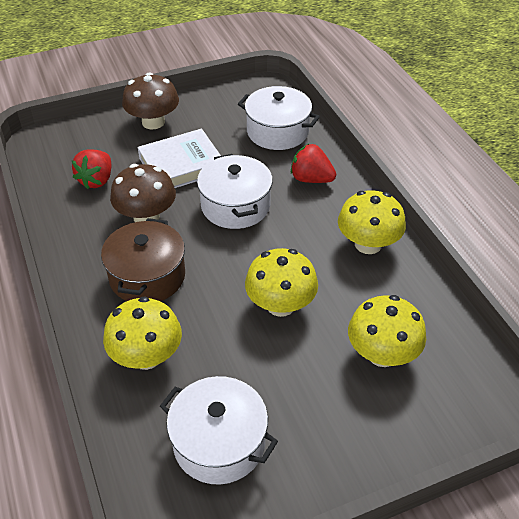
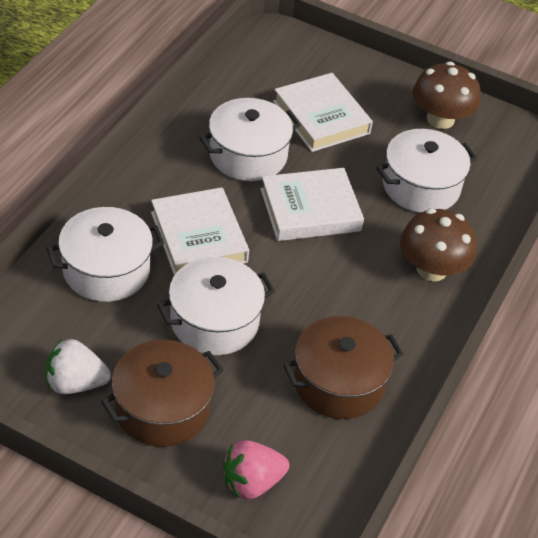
brown pot: 1 -> 2
pink strawberry: 0 -> 1
red strawberry: 2 -> 0
white book: 1 -> 3
white pot: 3 -> 4
white strawberry: 0 -> 1
yellow mushroom: 4 -> 0

